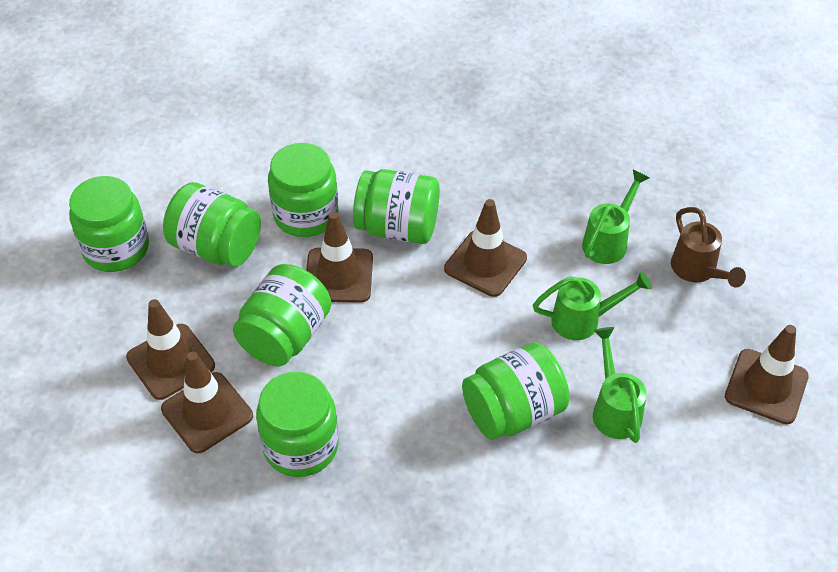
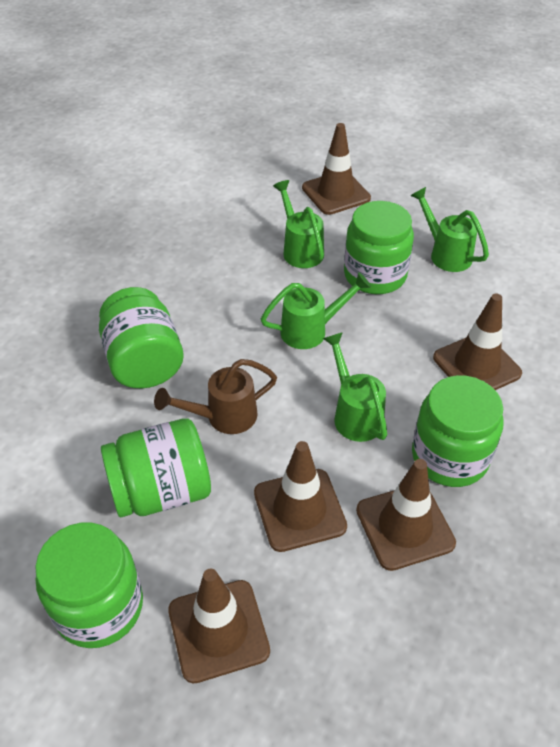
green jar: 7 -> 5
green watering can: 3 -> 4

